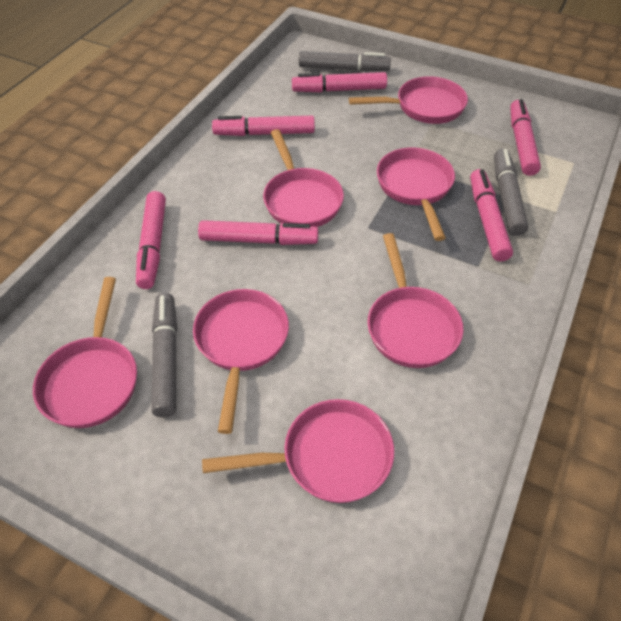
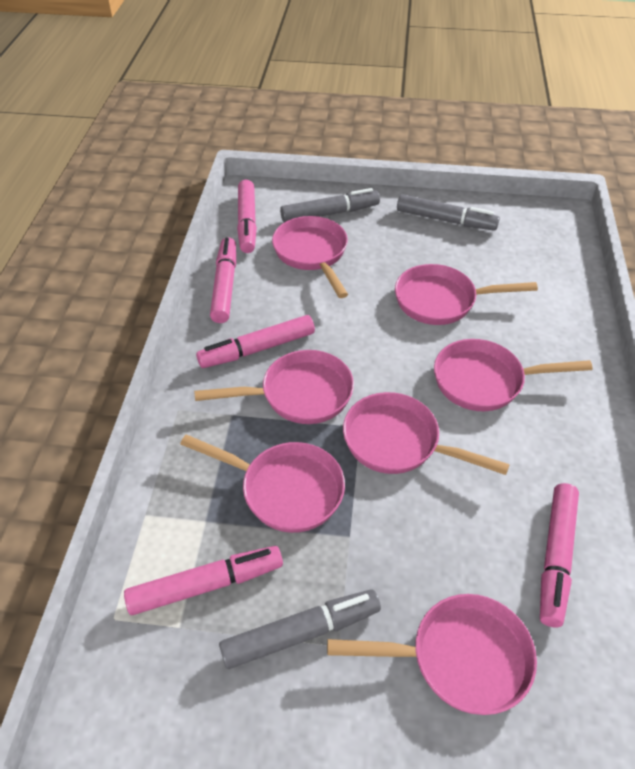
pink marker: 6 -> 5

